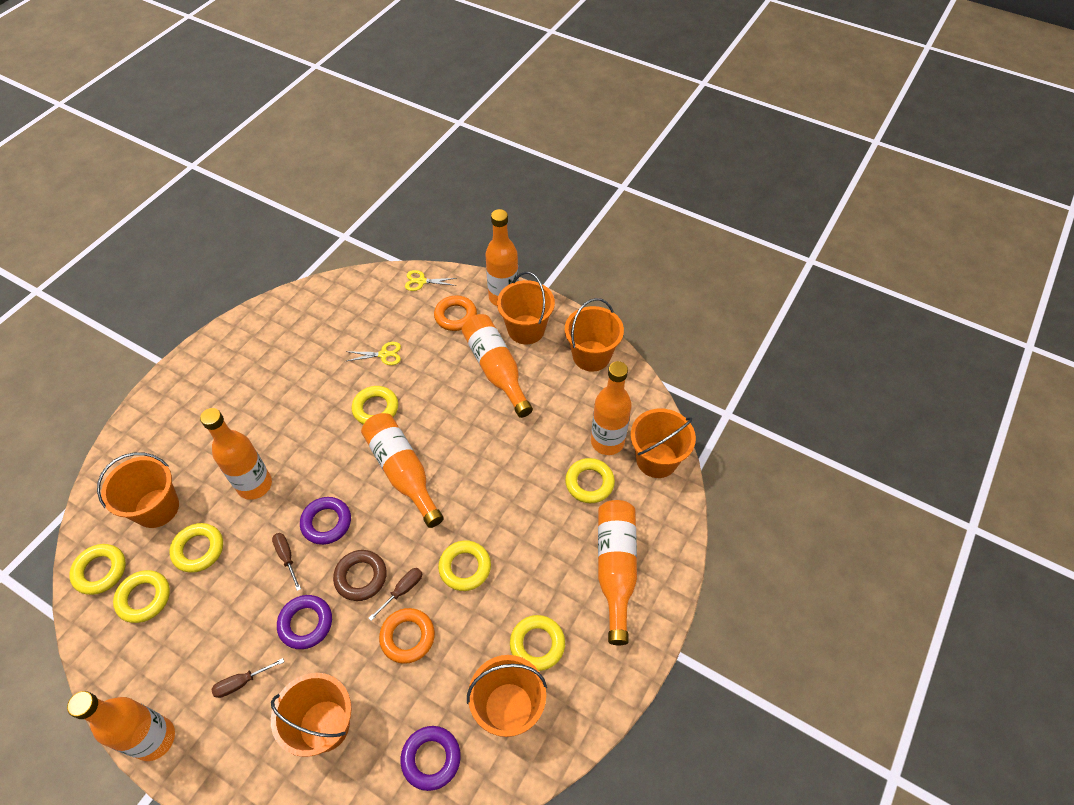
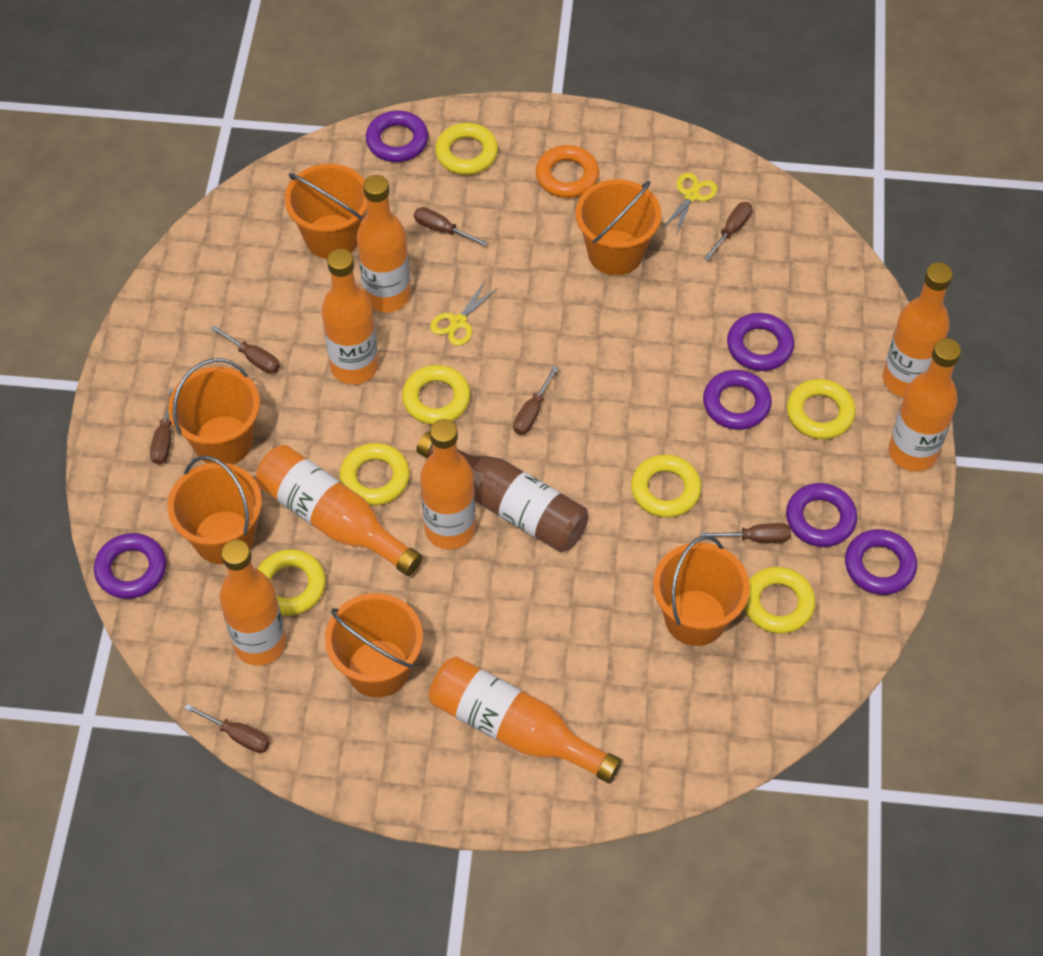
brown bottle: 0 -> 1
brown ring: 1 -> 0
brown screwdriver: 3 -> 7
orange bottle: 7 -> 8
orange ring: 2 -> 1
purple ring: 3 -> 6

